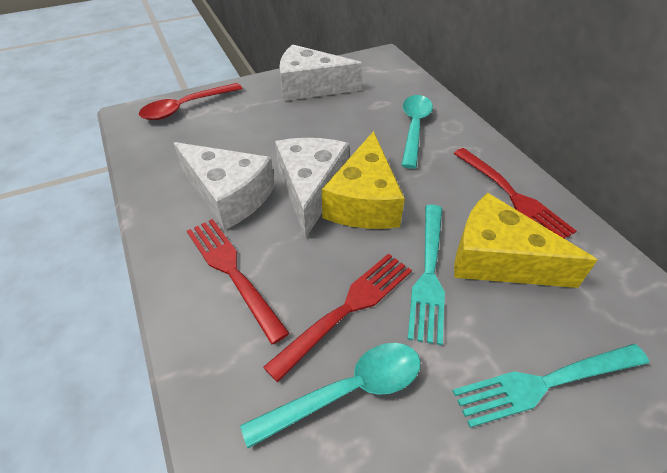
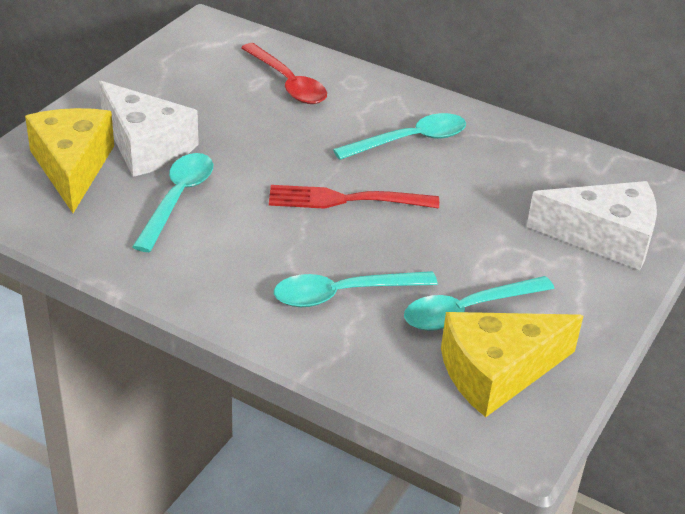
red fork: 3 -> 1
turquoise fork: 2 -> 0
turquoise spoon: 2 -> 4
white cheese: 3 -> 2

